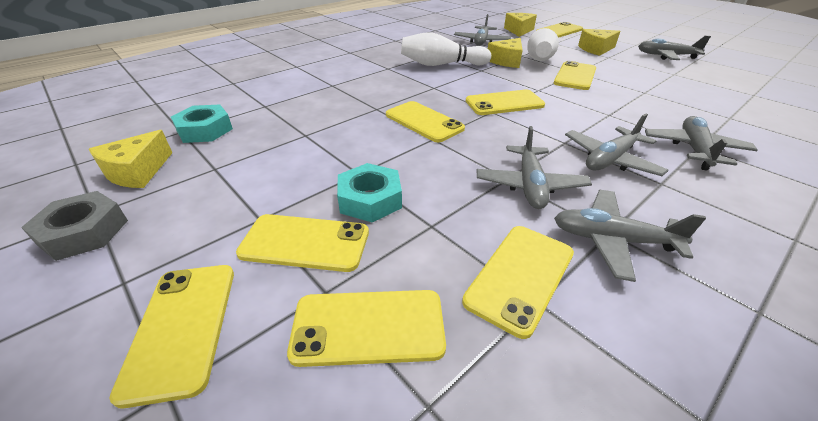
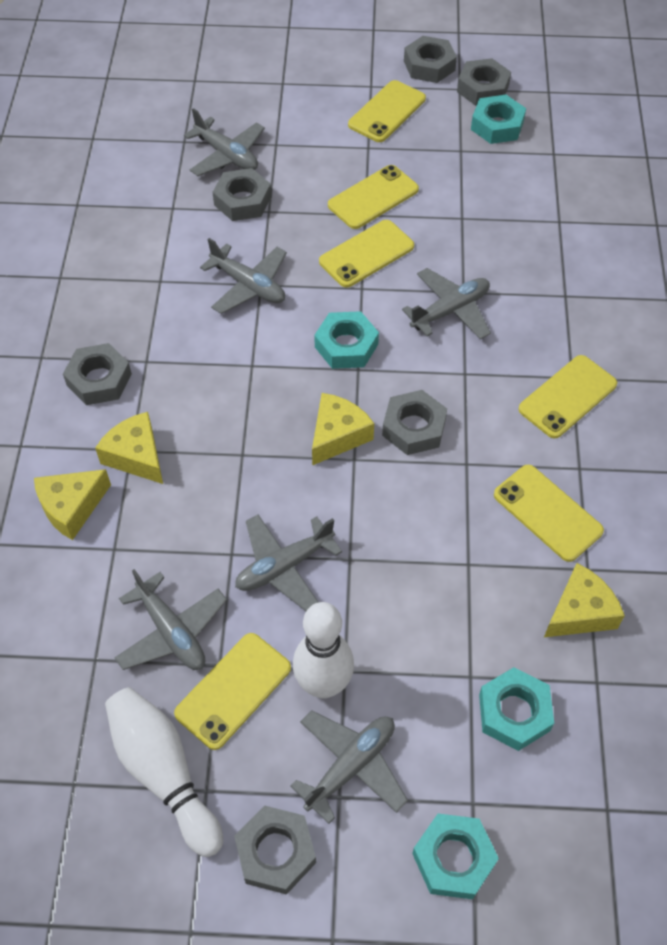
grey nut: 1 -> 6
turquoise nut: 2 -> 4
yellow phone: 8 -> 6

